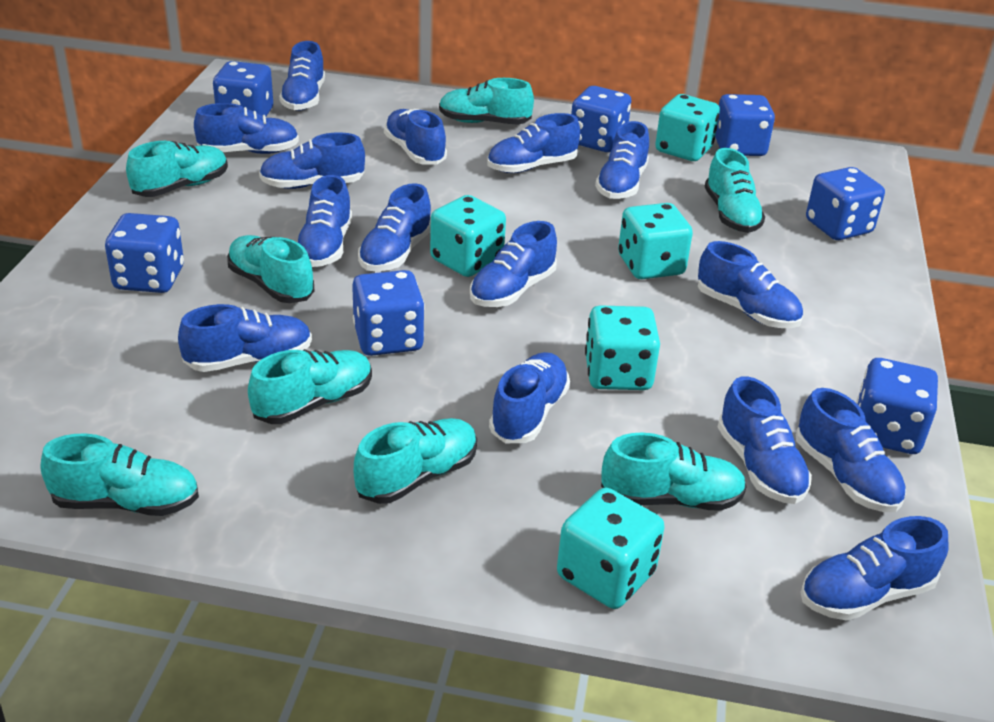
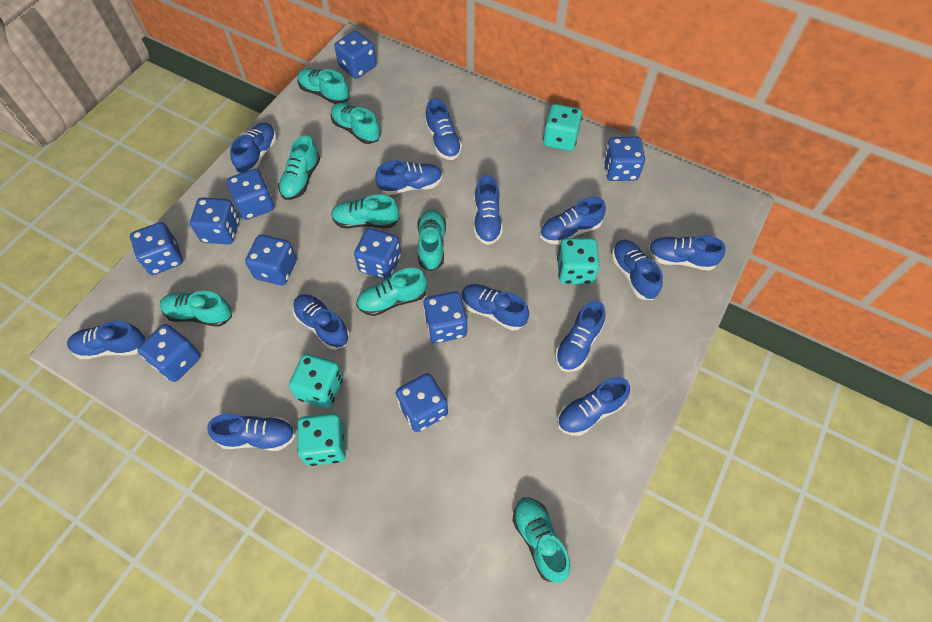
blue dice: 7 -> 10
blue shoe: 15 -> 13
turquoise dice: 5 -> 4

